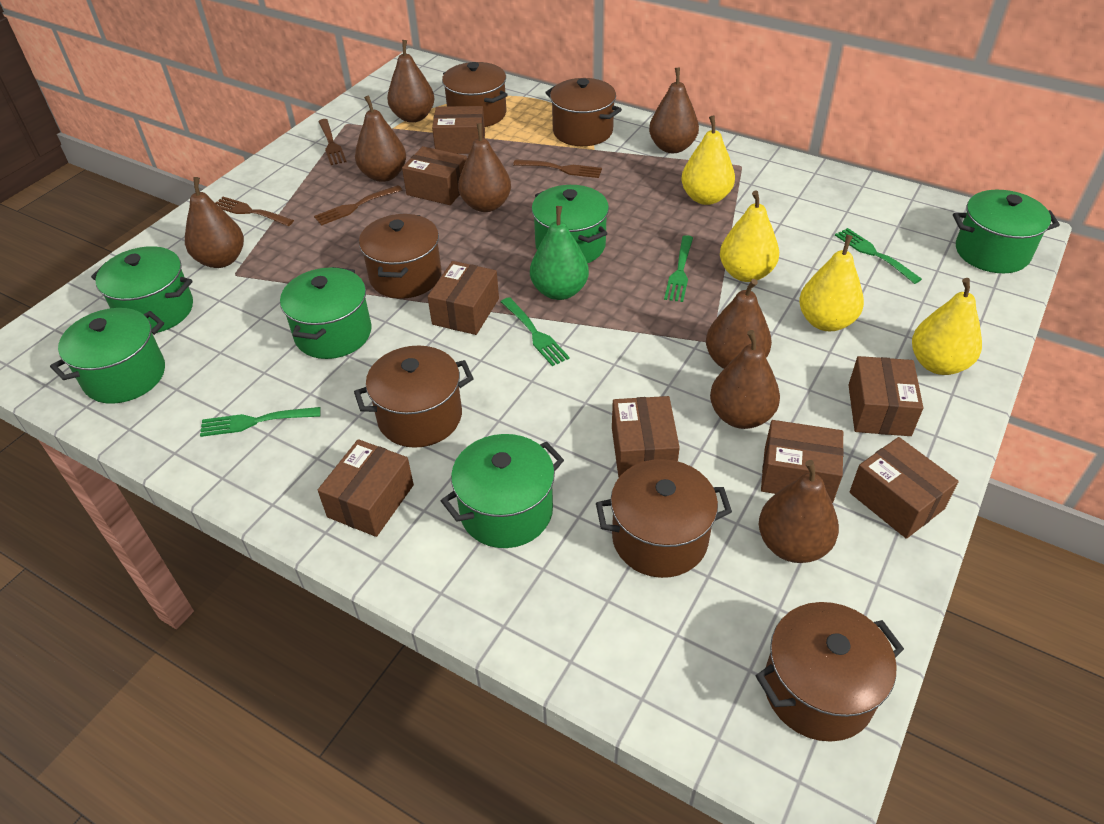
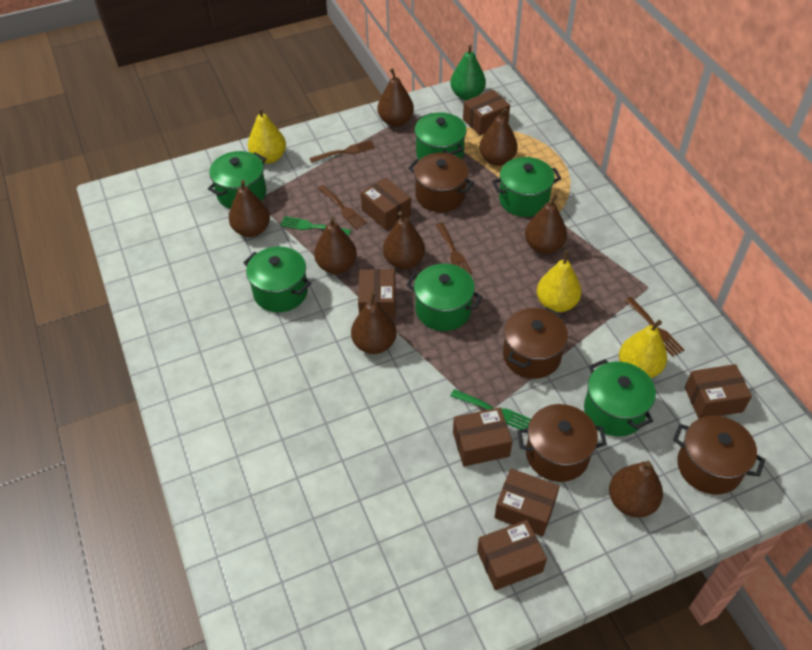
brown box: 8 -> 7
brown pot: 6 -> 4
green fork: 4 -> 2
yellow pear: 4 -> 3

